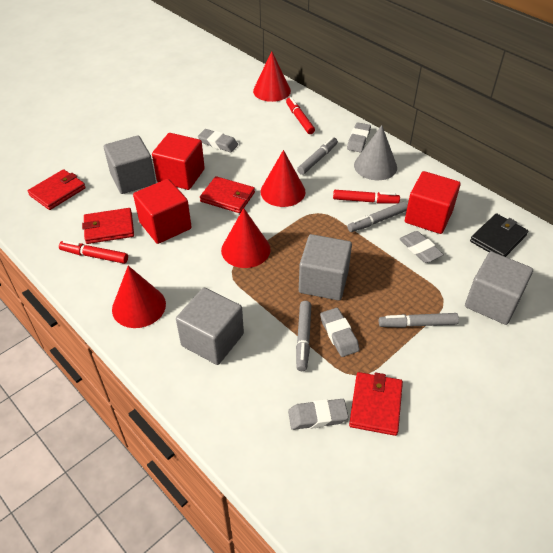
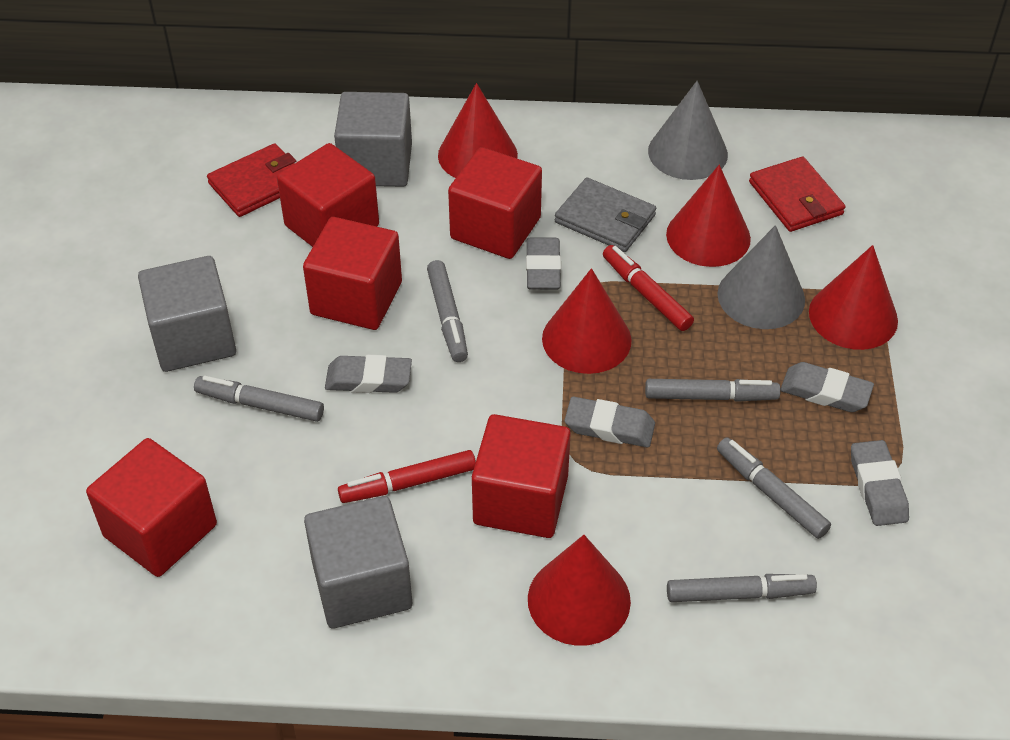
black wallet: 1 -> 0
grey cone: 1 -> 2
grey cube: 4 -> 3
grey marker: 4 -> 5
grey wallet: 0 -> 1
red cone: 4 -> 5
red cube: 3 -> 5
red marker: 3 -> 2
red wallet: 4 -> 2

